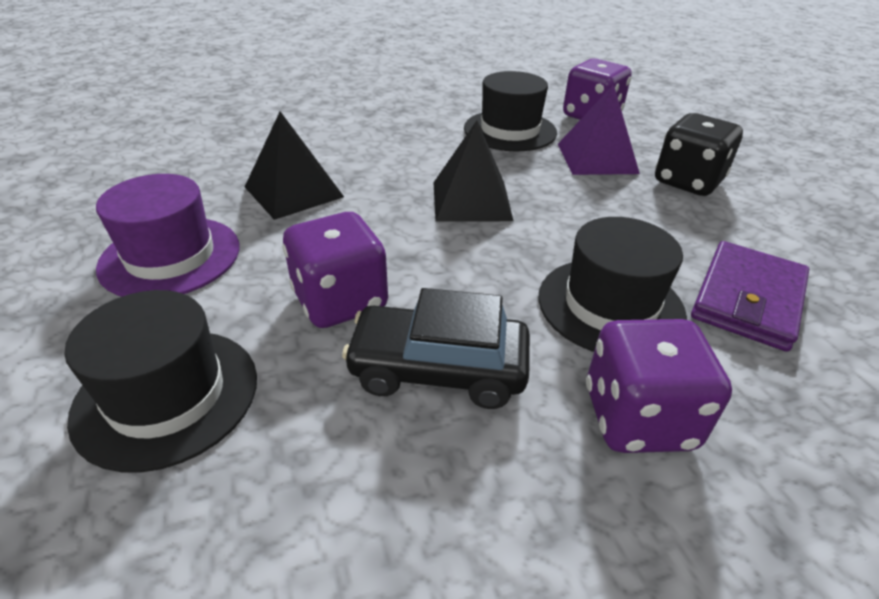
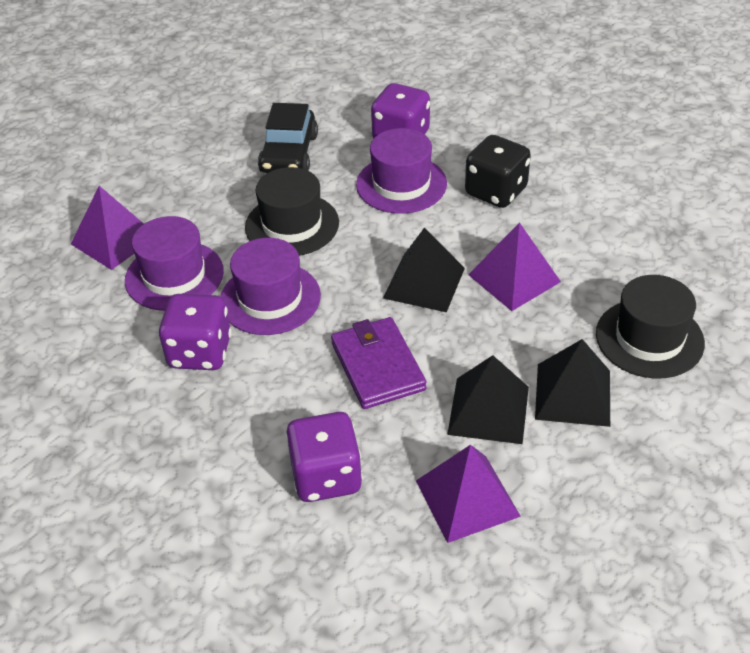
black hat: 3 -> 2
black pyramid: 2 -> 3
purple hat: 1 -> 3
purple pyramid: 1 -> 3

